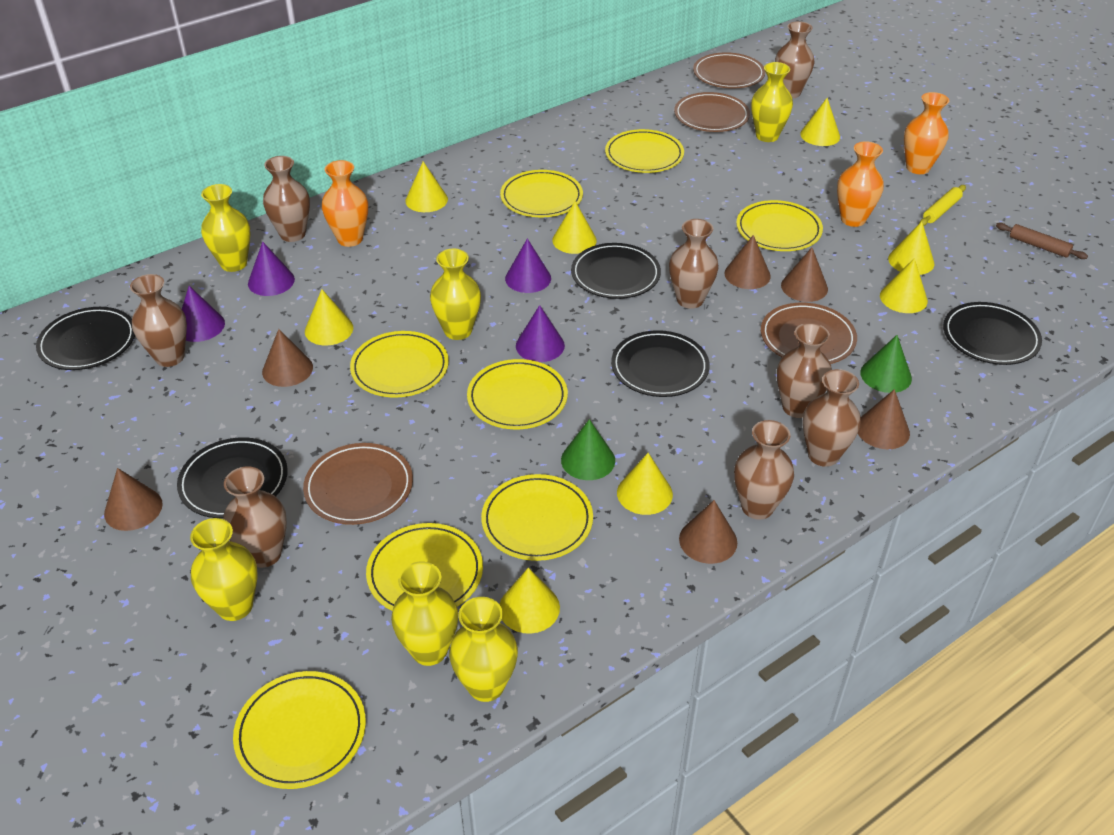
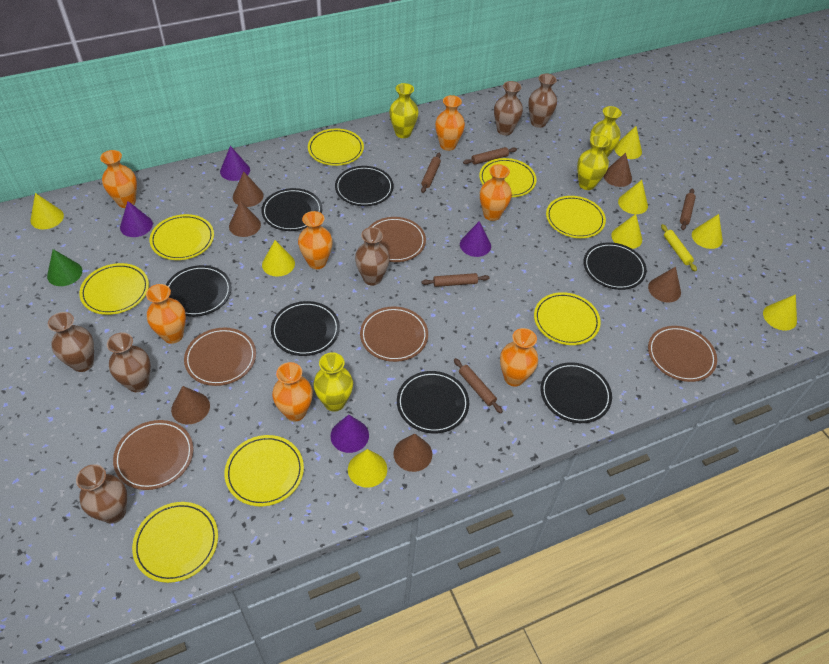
black plate: 5 -> 7
brown plate: 4 -> 5
brown rolling pin: 1 -> 5
brown vase: 8 -> 6
green cone: 2 -> 1
orange vase: 3 -> 7
yellow vase: 6 -> 4

